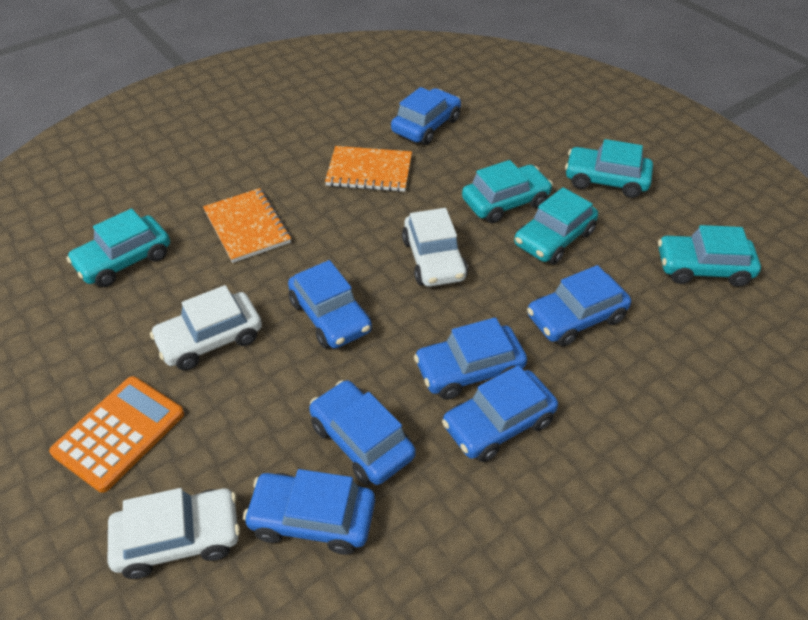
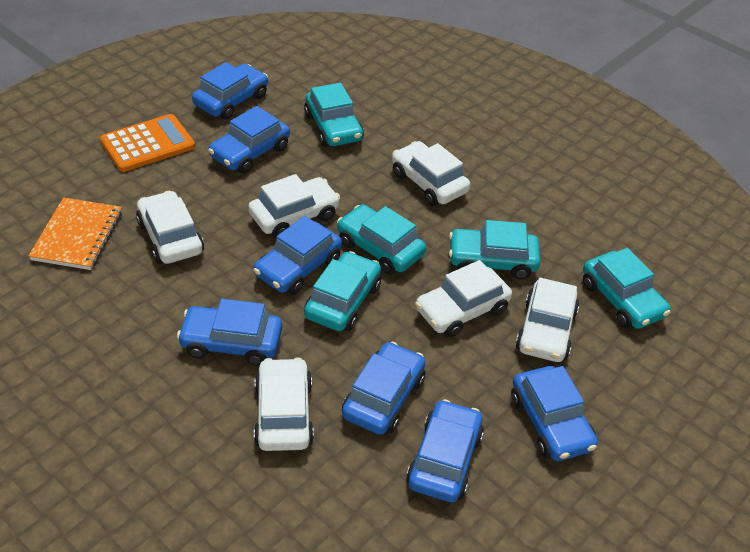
orange notebook: 2 -> 1
white car: 3 -> 6

